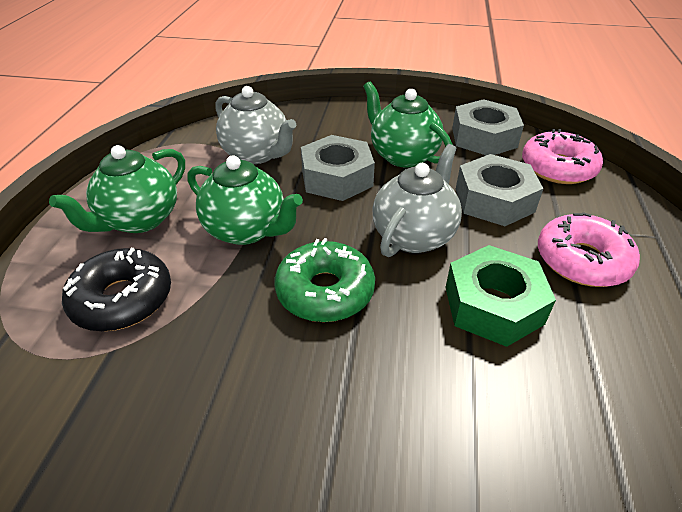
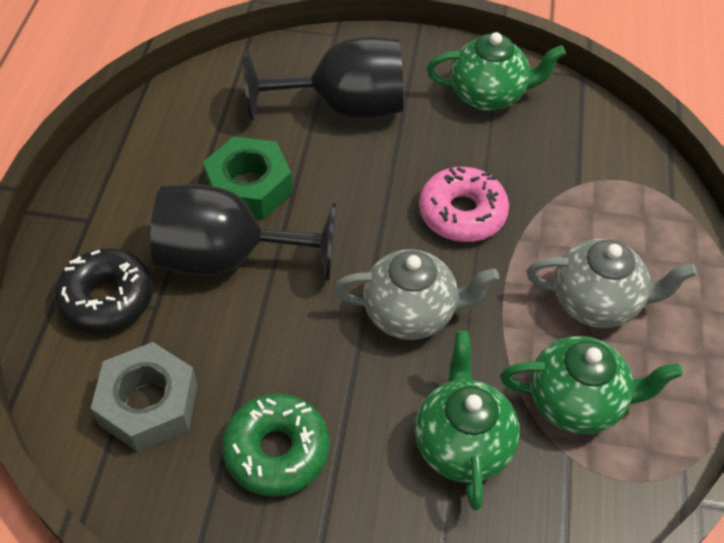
black goblet: 0 -> 2
grey nut: 3 -> 1
pink donut: 2 -> 1

